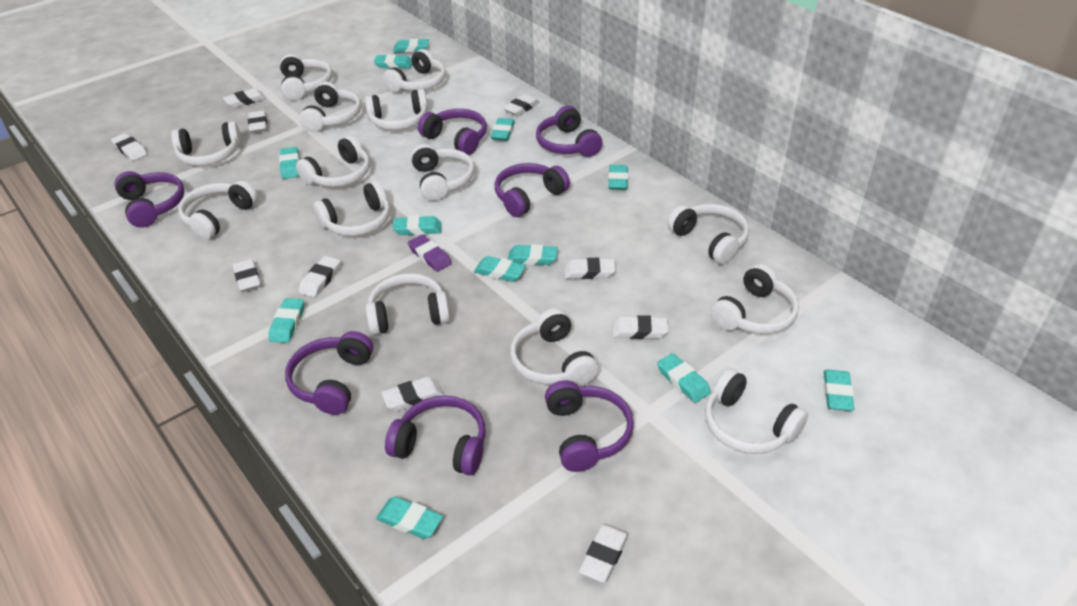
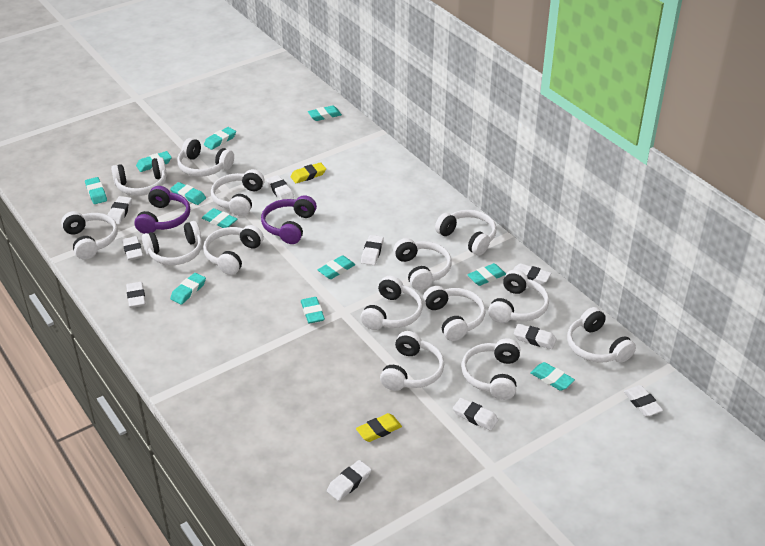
purple eraser: 1 -> 0
purple headphones: 7 -> 2
turquoise eraser: 12 -> 11
yellow eraser: 0 -> 2

